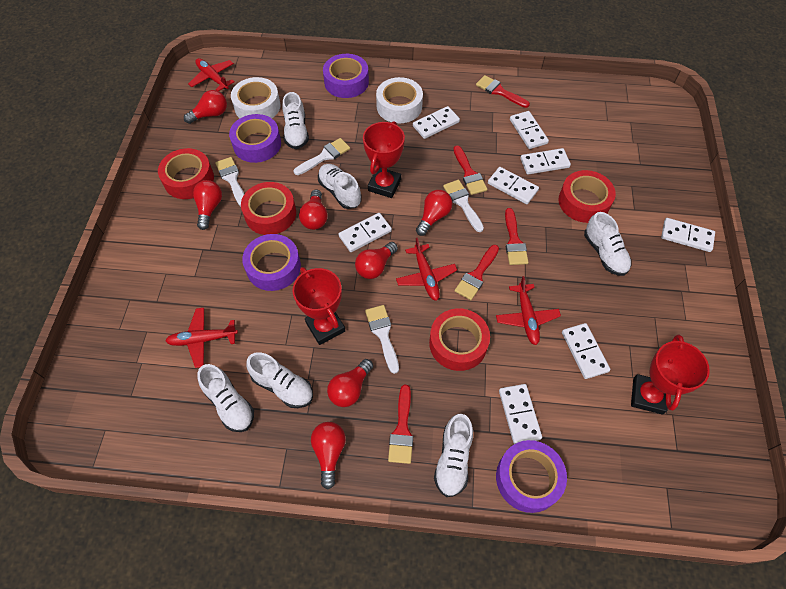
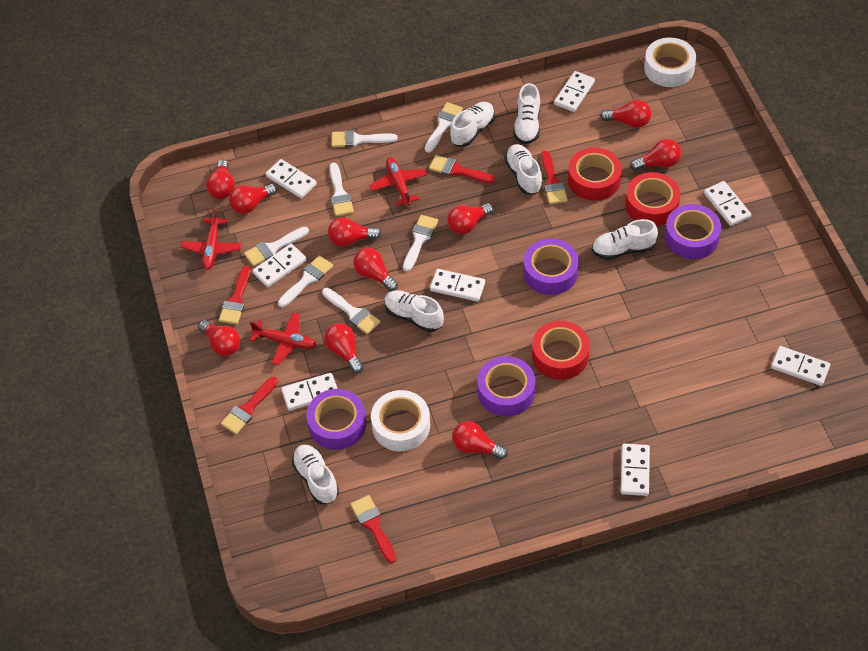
red light bulb: 7 -> 10
red plane: 4 -> 3
red tape: 4 -> 3
red trophy: 3 -> 0
white brush: 4 -> 7

